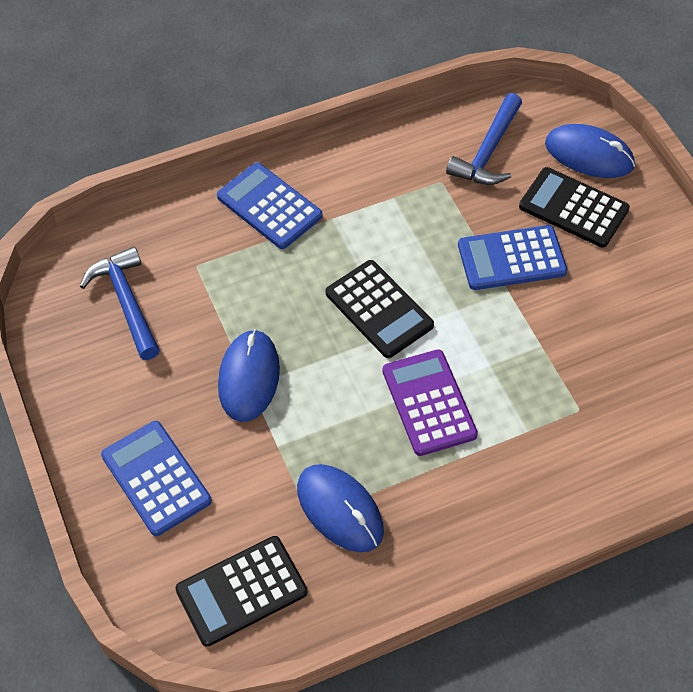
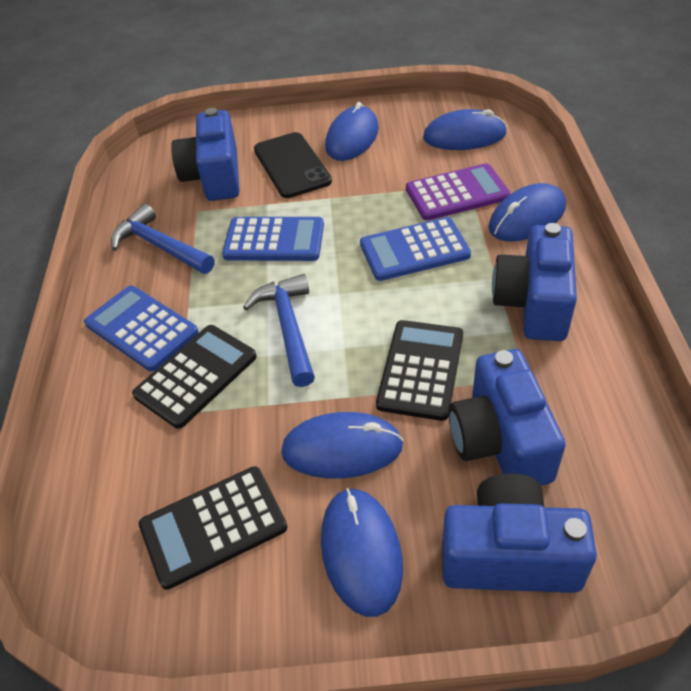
black phone: 0 -> 1
blue camera: 0 -> 4
blue mouse: 3 -> 5

